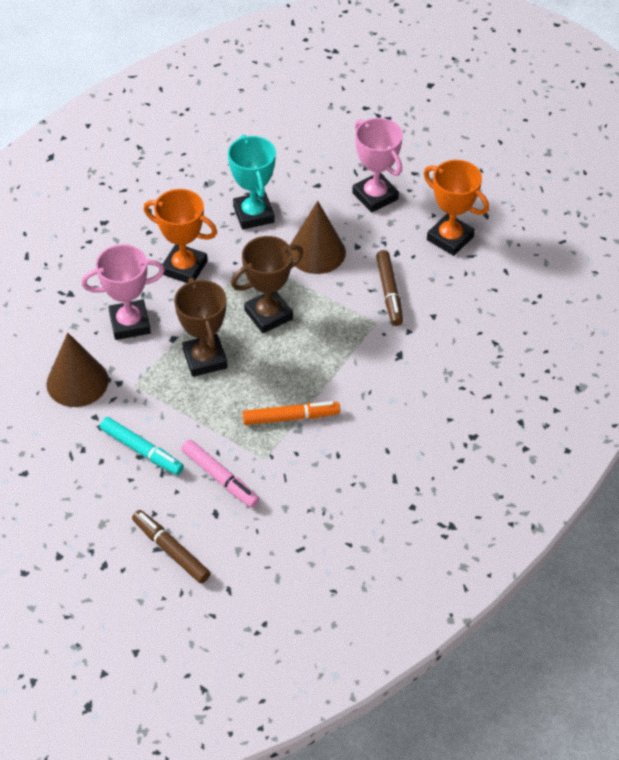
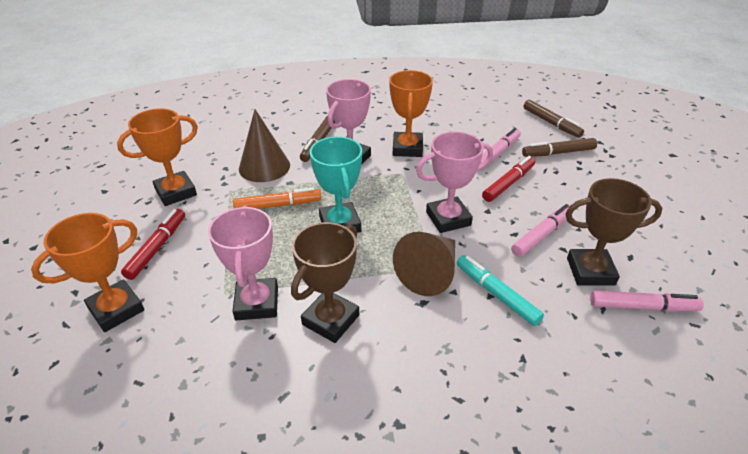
brown marker: 2 -> 3
orange trophy: 2 -> 3
pink marker: 1 -> 3
pink trophy: 2 -> 3
red marker: 0 -> 2

